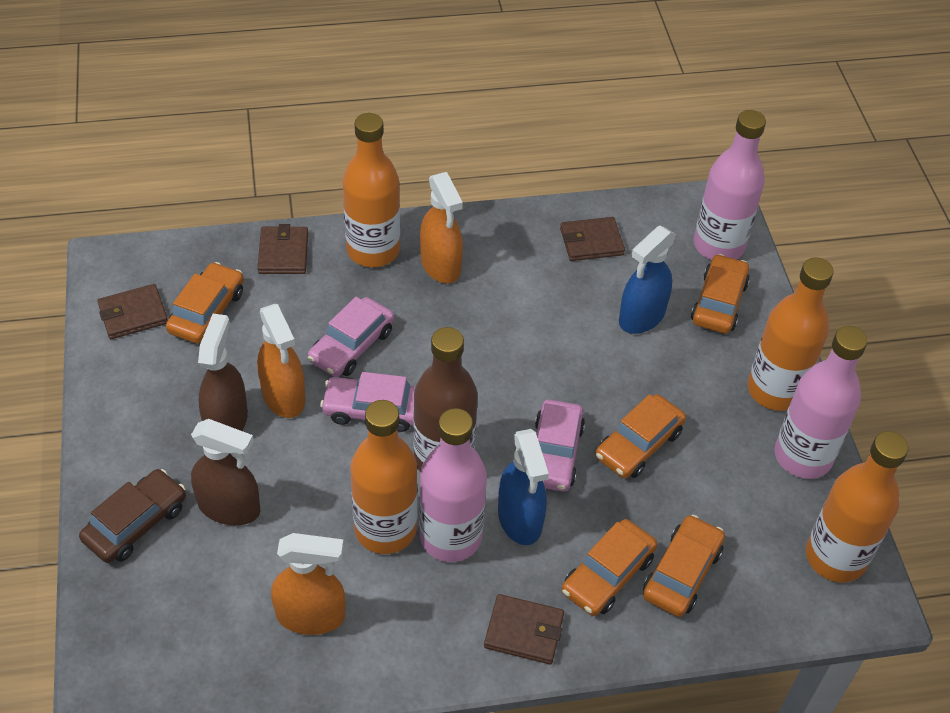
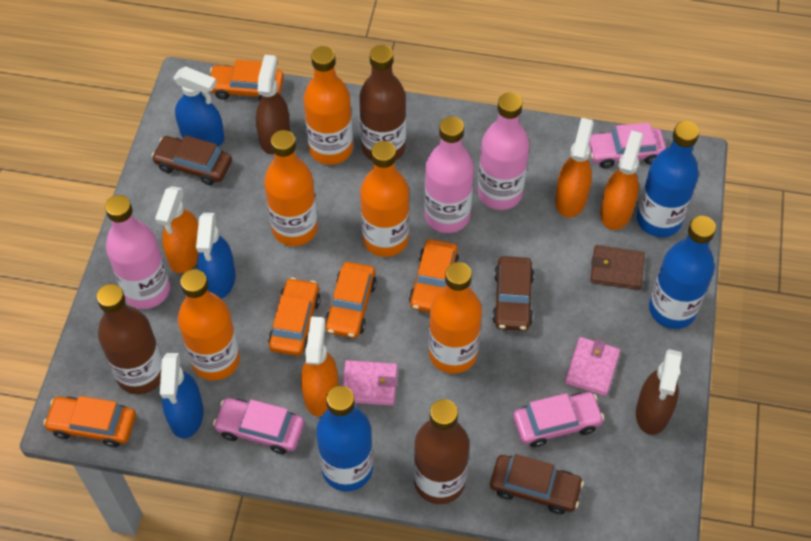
blue bottle: 0 -> 3
blue spray bottle: 2 -> 3
brown bottle: 1 -> 3
brown car: 1 -> 3
brown wallet: 4 -> 1
orange bottle: 4 -> 5
orange spray bottle: 3 -> 4
pink wallet: 0 -> 2

